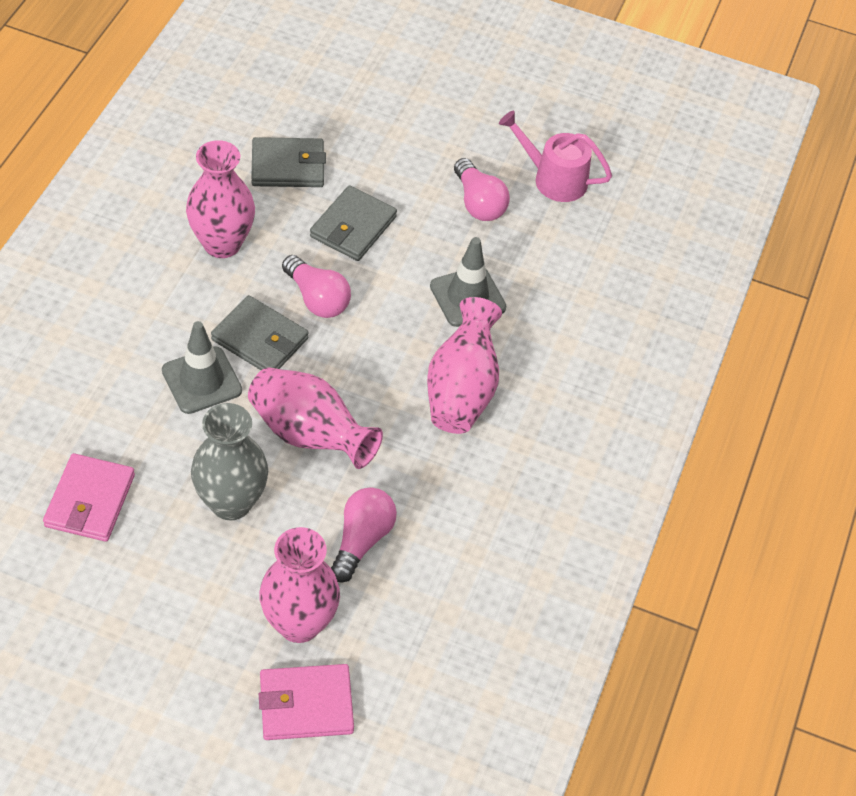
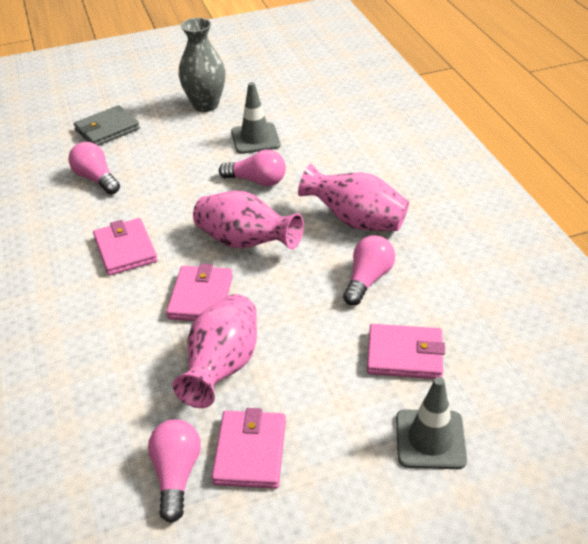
grey wallet: 3 -> 1
pink light bulb: 3 -> 4
pink vase: 4 -> 3
pink wallet: 2 -> 4
pink watering can: 1 -> 0

